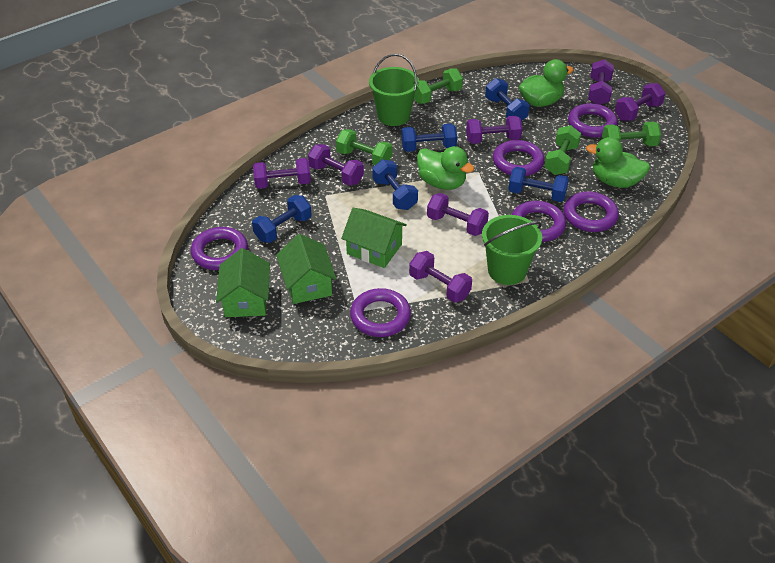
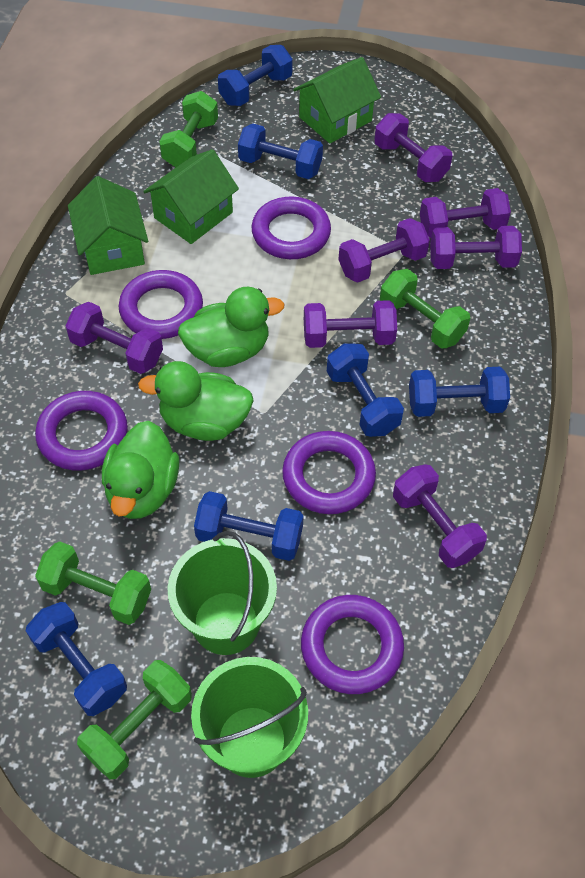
blue dumbbell: 5 -> 6
purple ring: 6 -> 5

